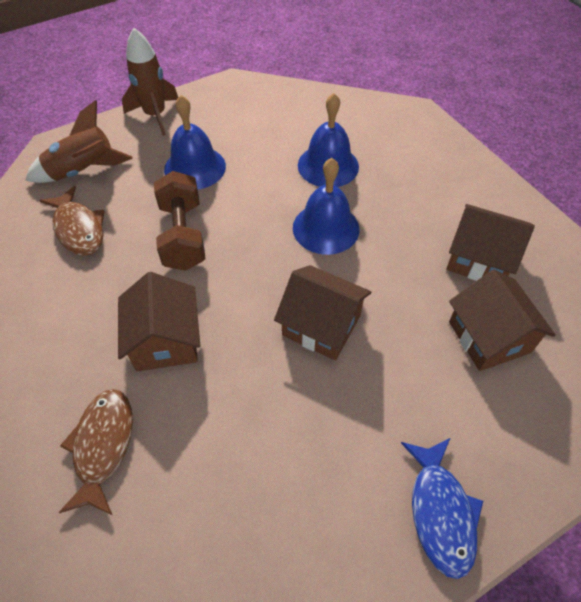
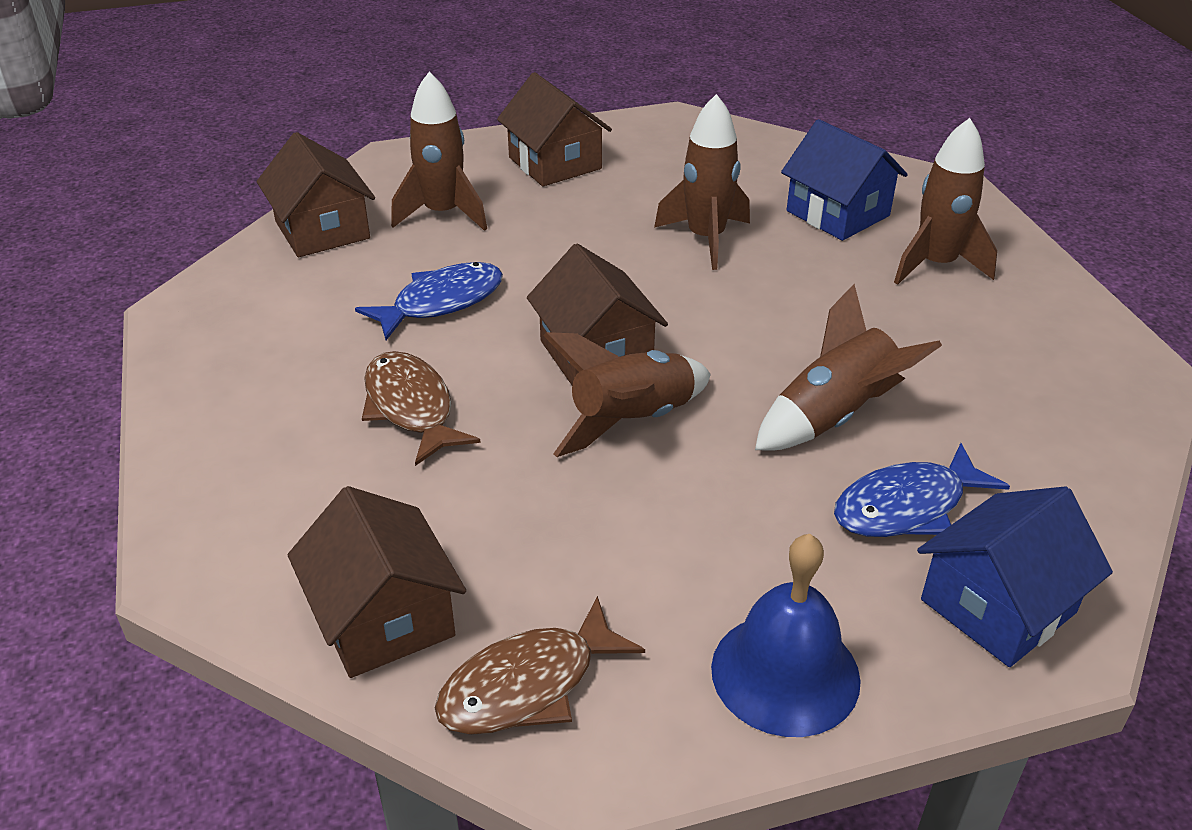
blue bell: 3 -> 1
blue fish: 1 -> 2
blue house: 0 -> 2
brown dumbbell: 1 -> 0
brown rocket: 2 -> 5

